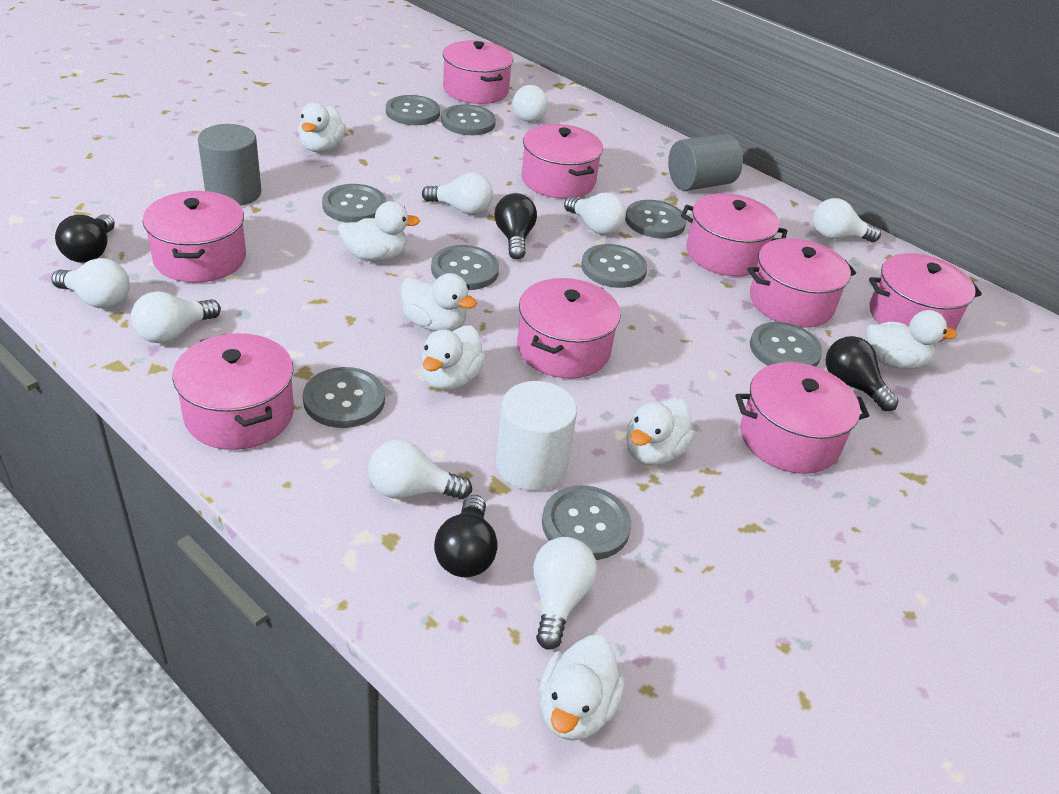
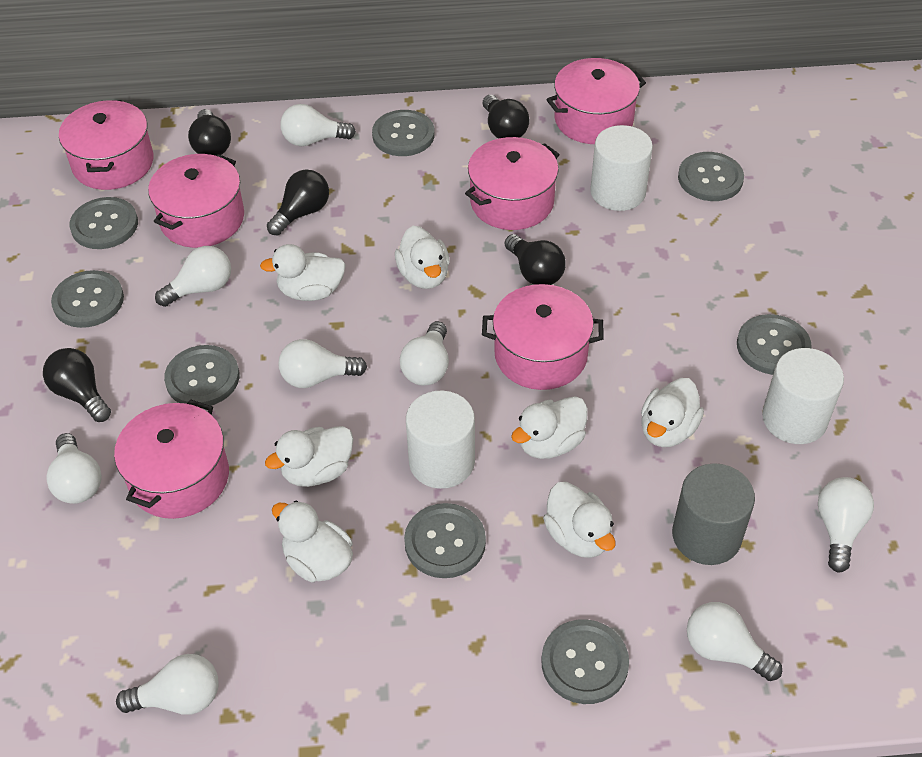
black light bulb: 4 -> 5
grey button: 9 -> 8
grey cylinder: 2 -> 1
pink pot: 9 -> 6
white cylinder: 1 -> 3

